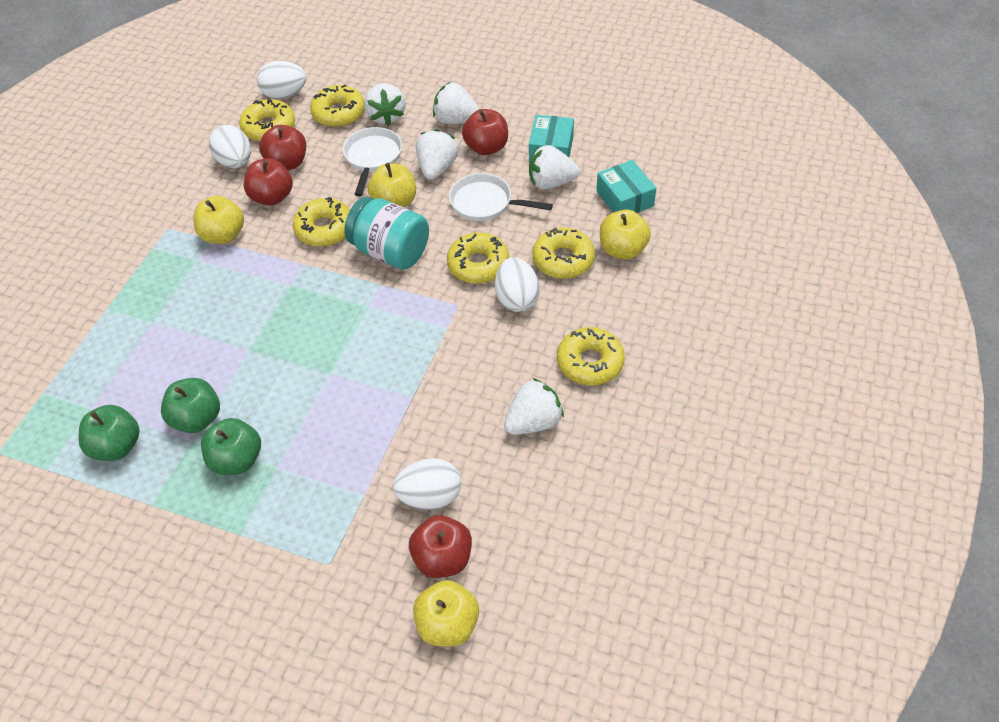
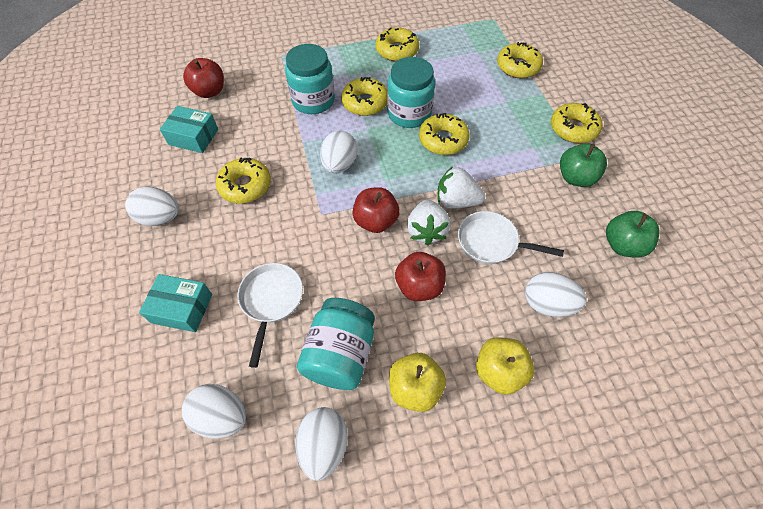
green apple: 3 -> 2
red apple: 4 -> 3
turquoise jar: 1 -> 3
white egg: 4 -> 5
white strawberry: 5 -> 2
yellow apple: 4 -> 2

